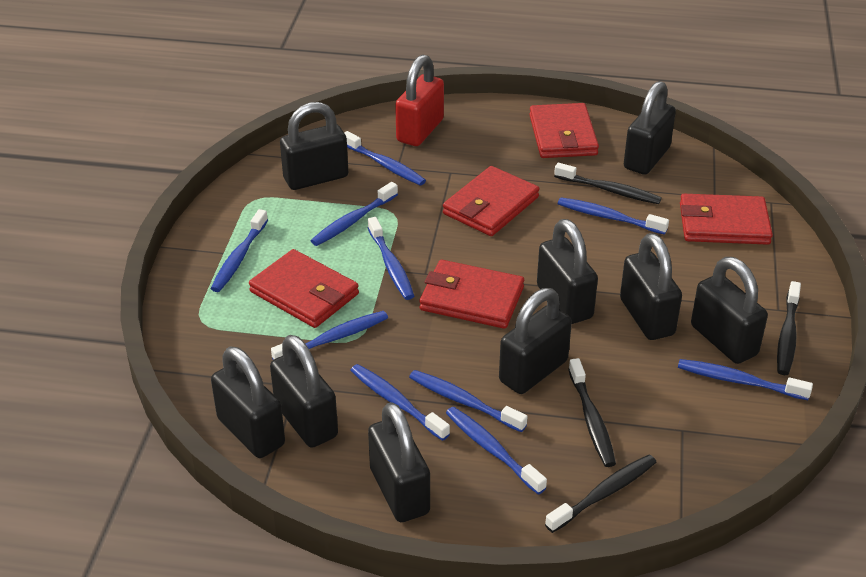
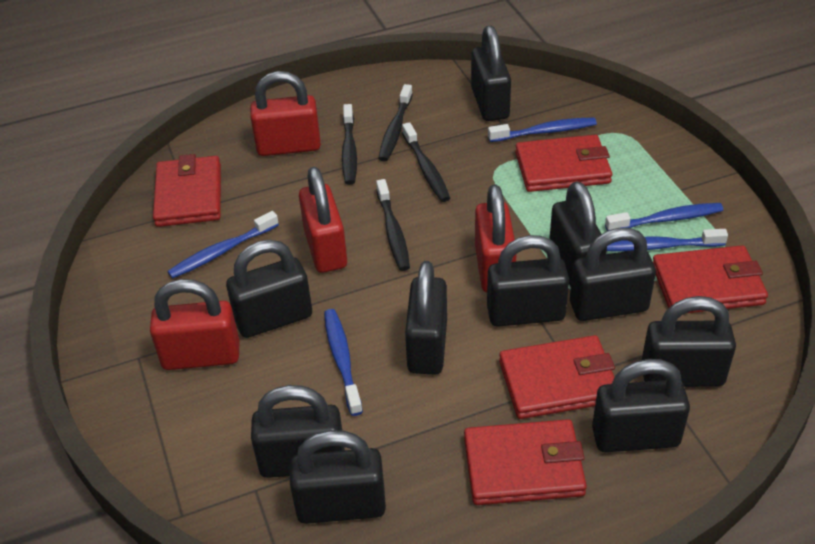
black padlock: 9 -> 10
blue toothbrush: 10 -> 5
red padlock: 1 -> 4

